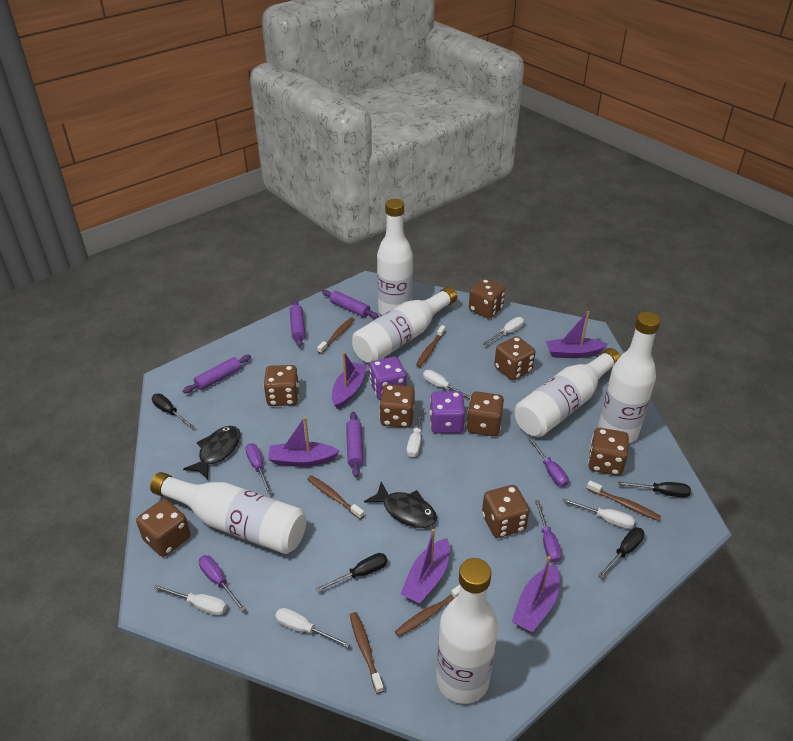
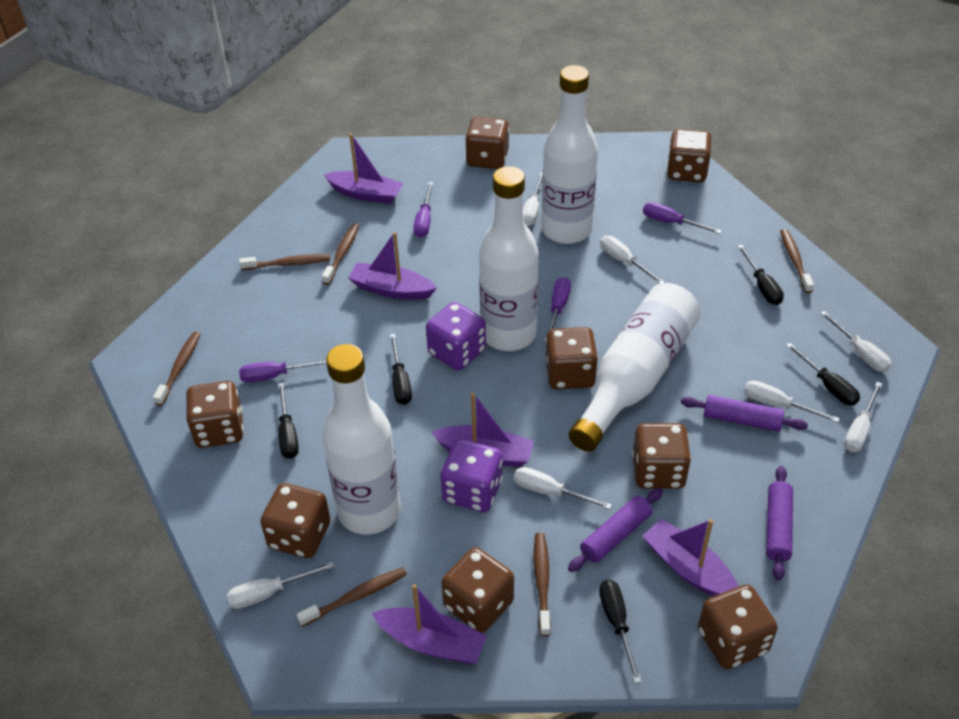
black fish: 2 -> 0
black screwdriver: 4 -> 5
purple rolling pin: 4 -> 3
white bottle: 6 -> 4
white screwdriver: 6 -> 7

